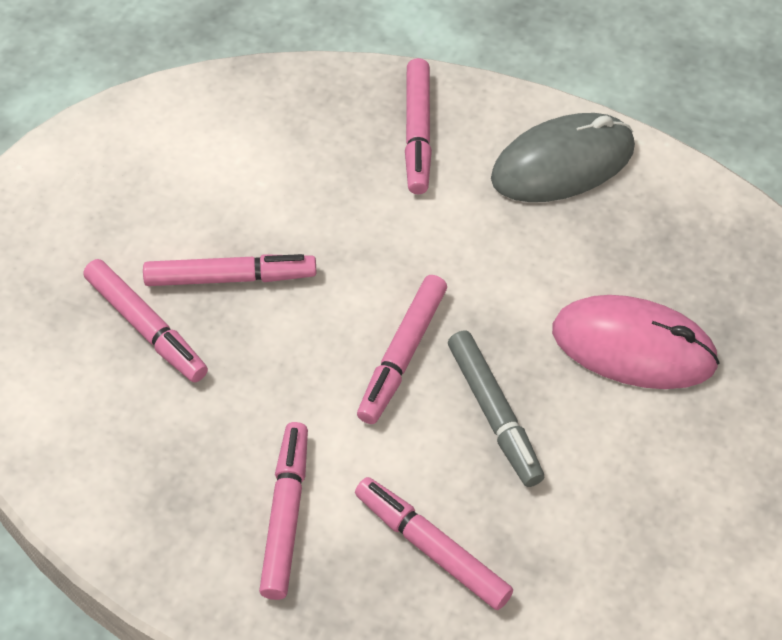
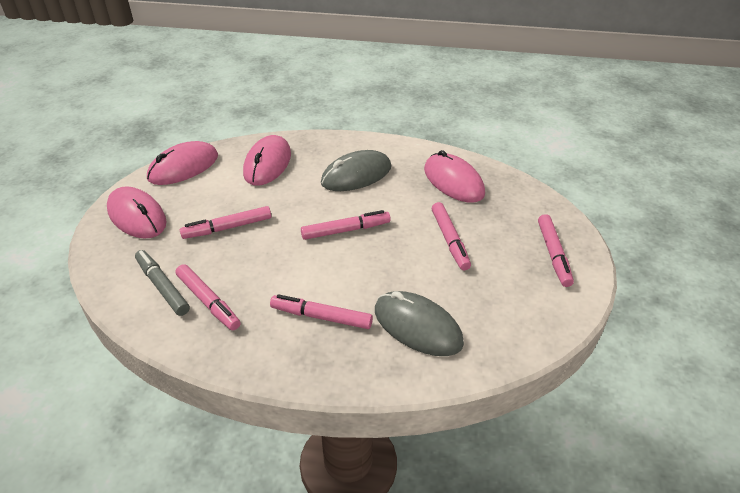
grey mouse: 1 -> 2
pink mouse: 1 -> 4

